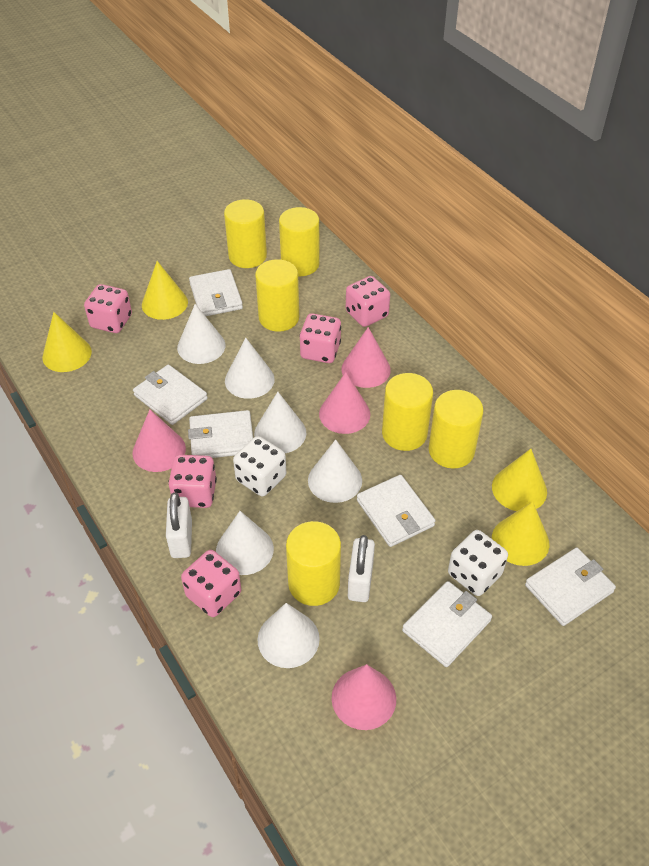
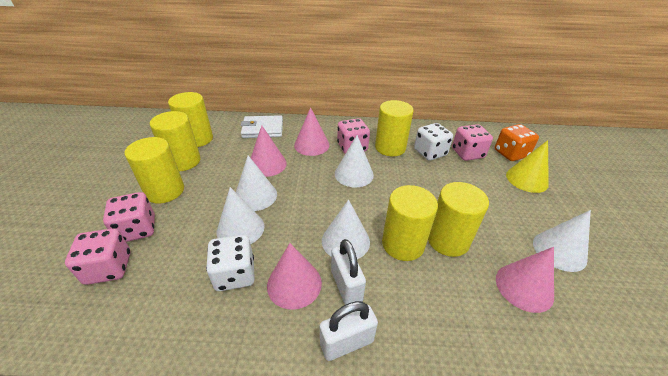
orange dice: 0 -> 1
pink dice: 5 -> 4
white cone: 6 -> 5
white wallet: 6 -> 1
yellow cone: 4 -> 1

